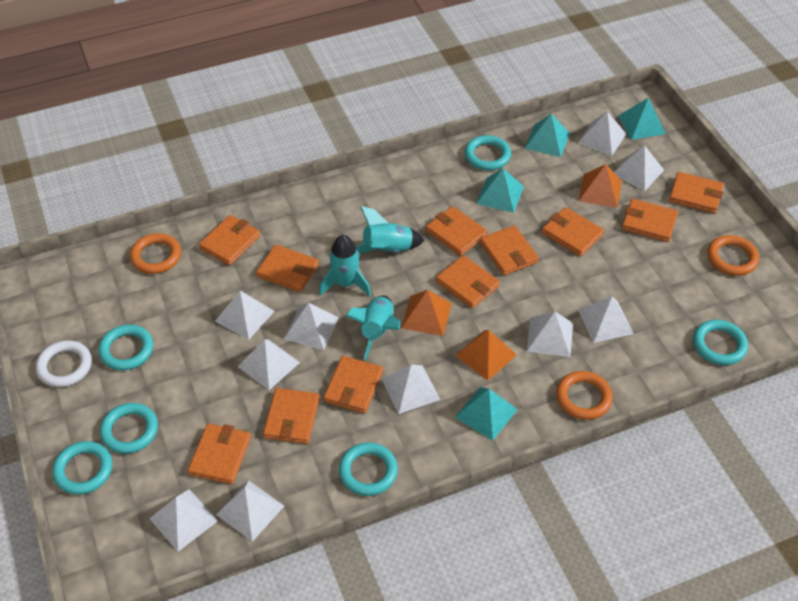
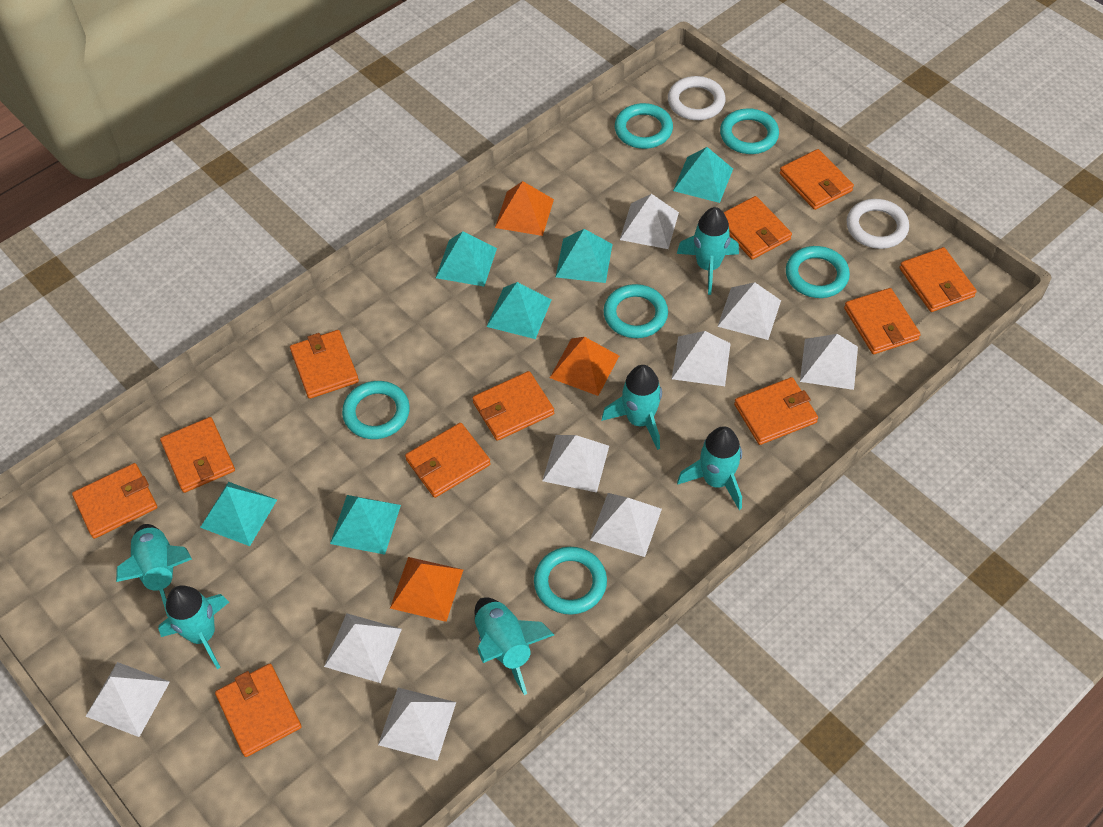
orange ring: 3 -> 0
turquoise pyramid: 4 -> 6
turquoise rocket: 3 -> 6
white pyramid: 10 -> 9
white ring: 1 -> 2

